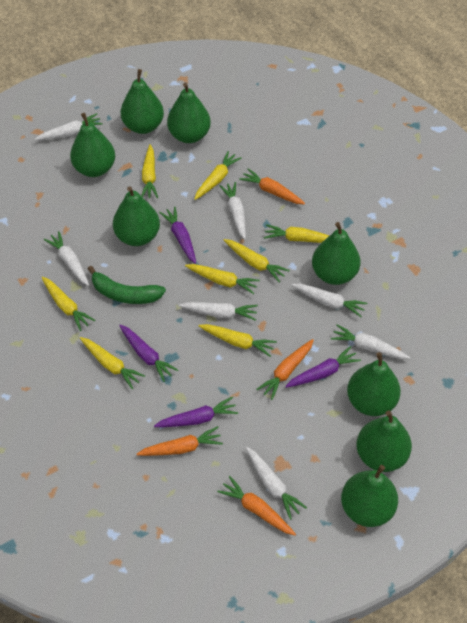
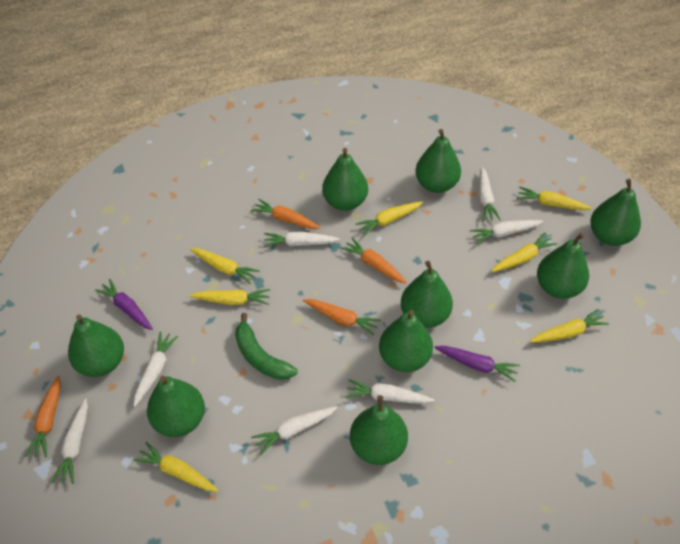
green pear: 8 -> 9
purple carrot: 4 -> 2
yellow carrot: 8 -> 7

